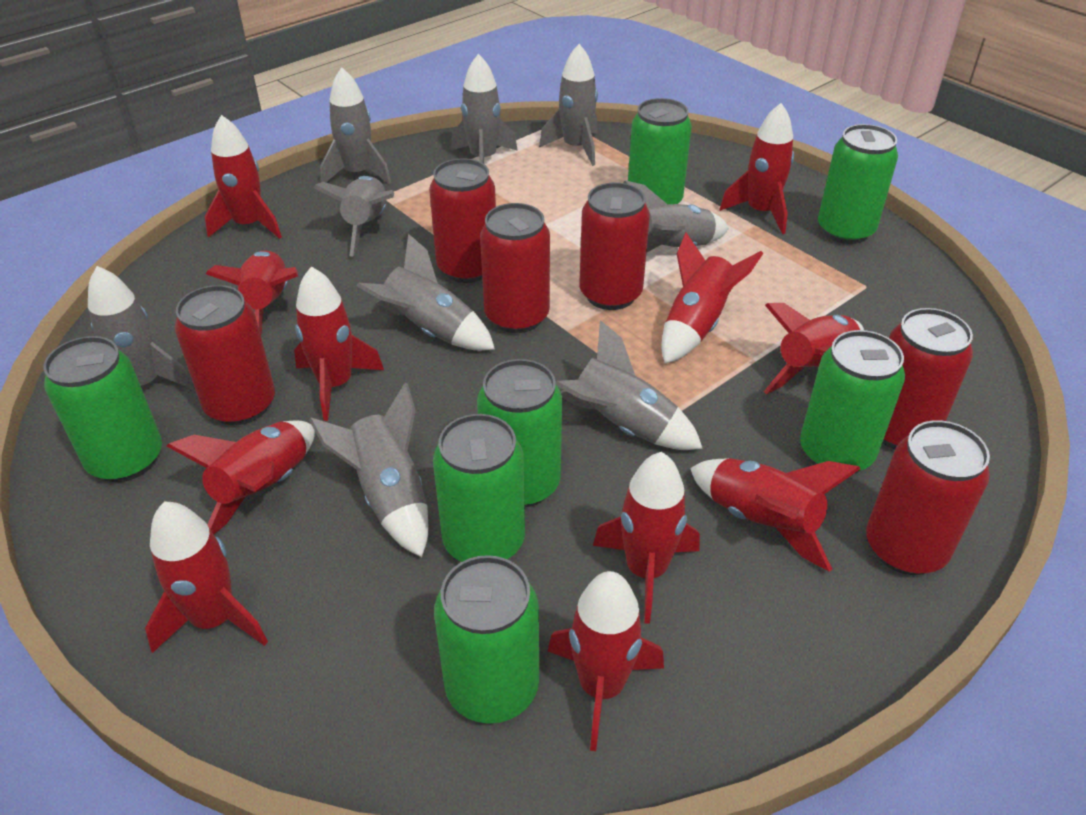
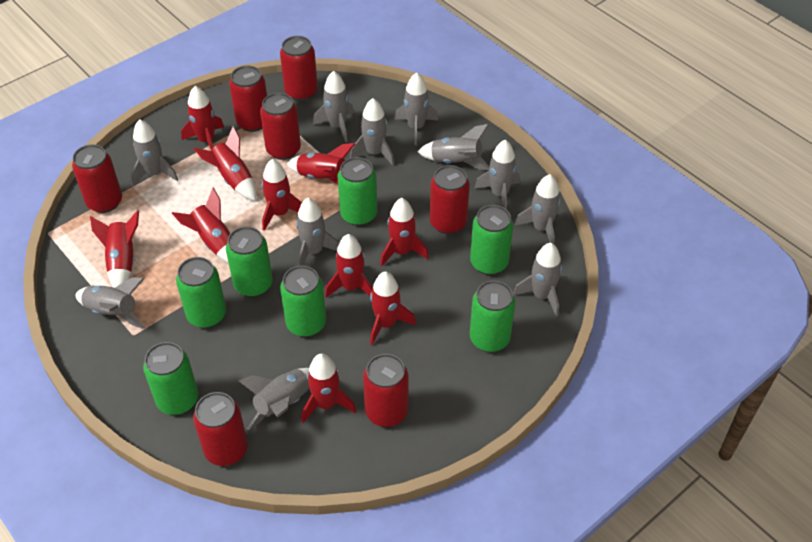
grey rocket: 9 -> 11
red can: 6 -> 7
red rocket: 11 -> 10

